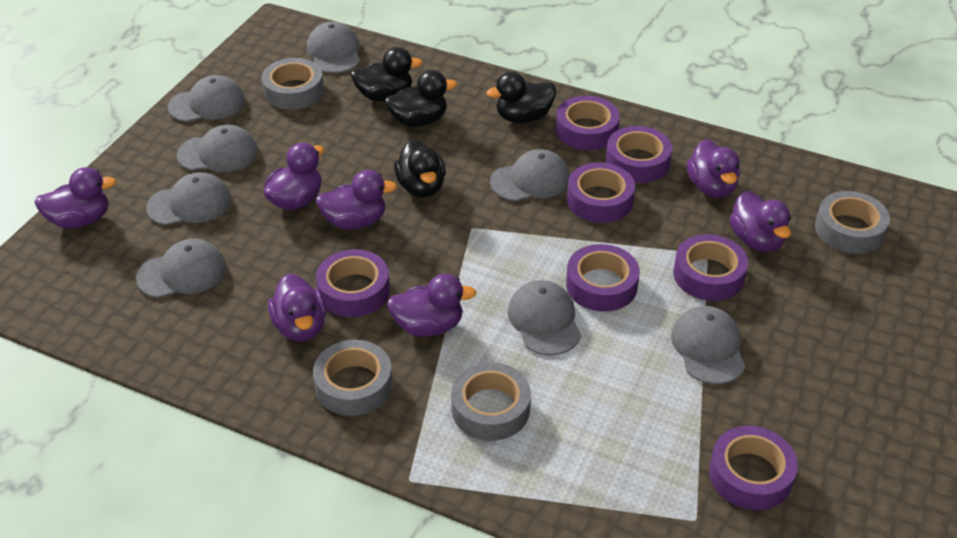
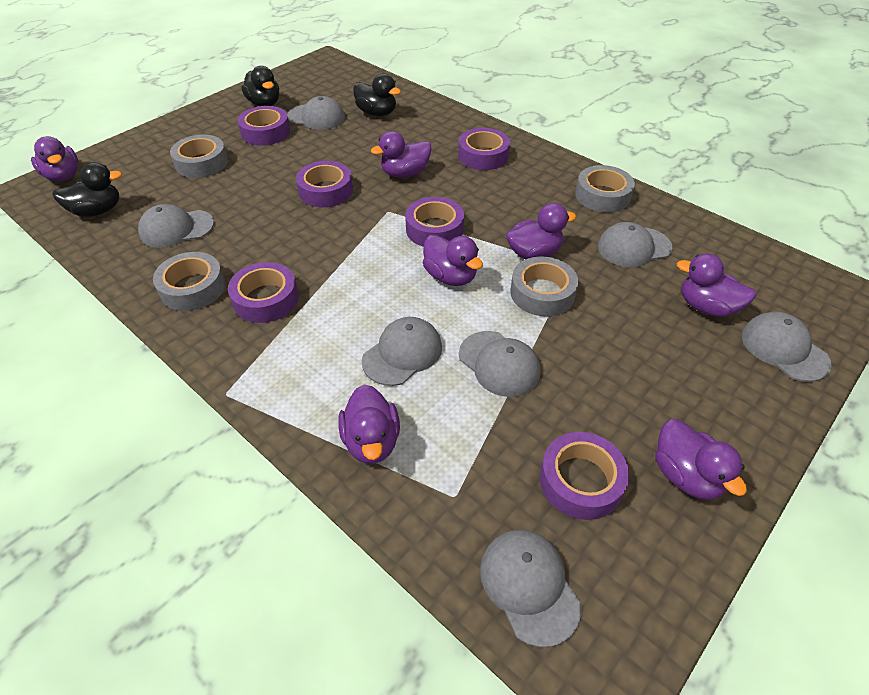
black duck: 4 -> 3
grey cap: 8 -> 7
purple tape: 7 -> 6

